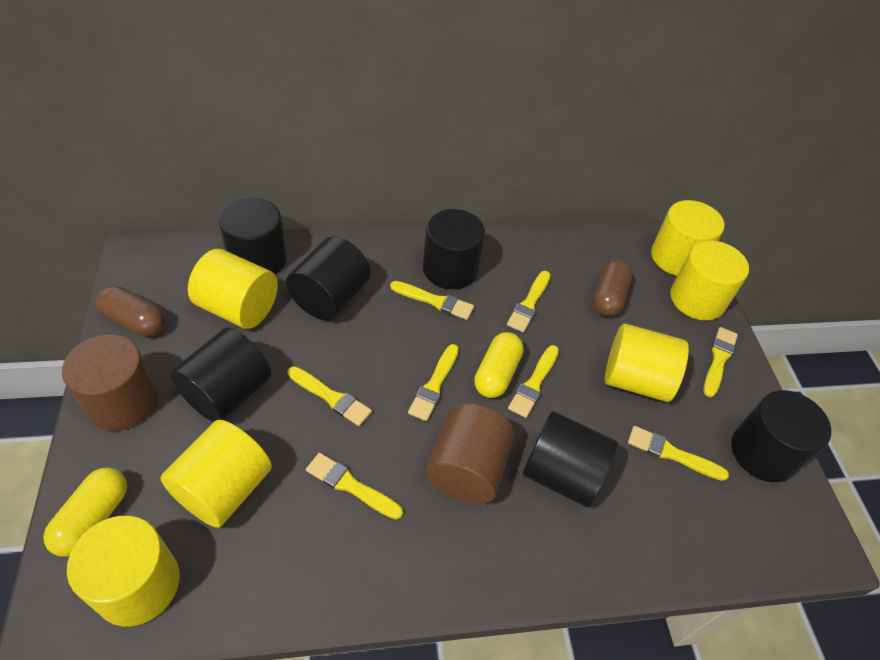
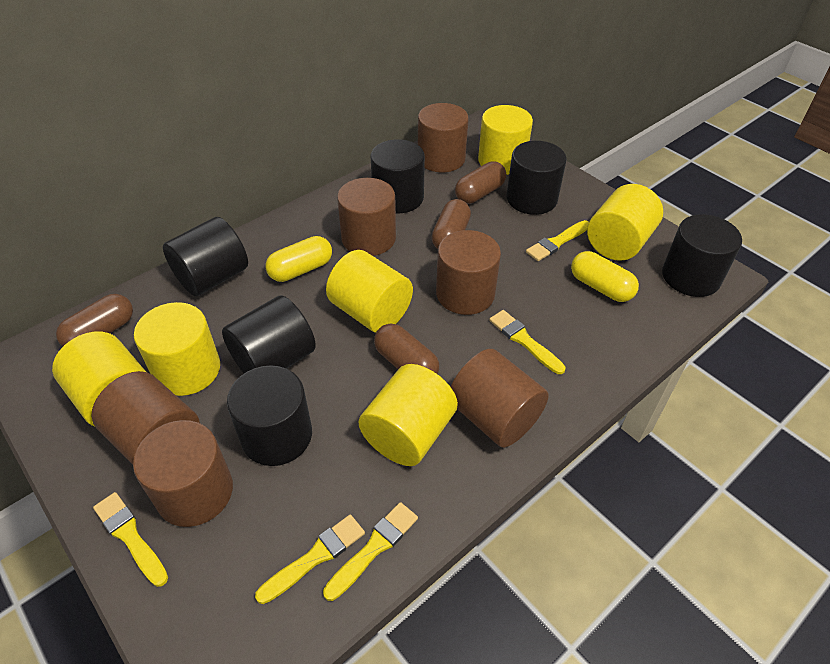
brown capsule: 2 -> 4
brown cylinder: 2 -> 6
yellow brush: 8 -> 5

